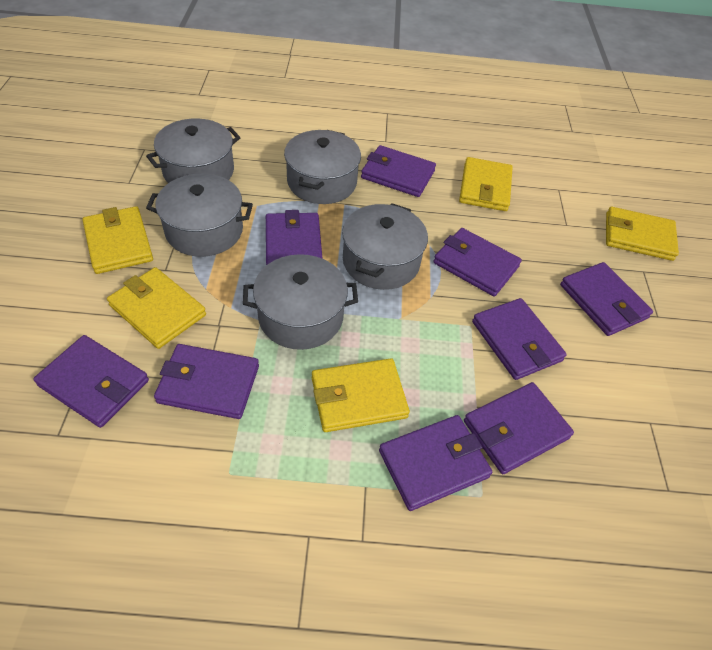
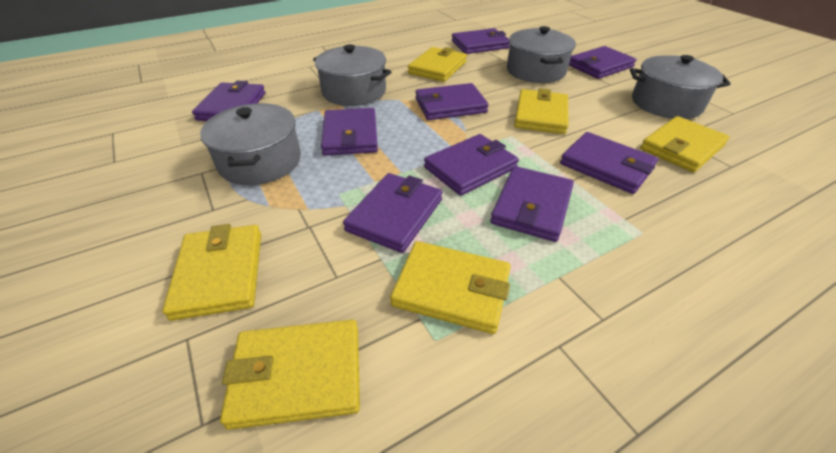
grey pot: 5 -> 4
yellow wallet: 5 -> 6

